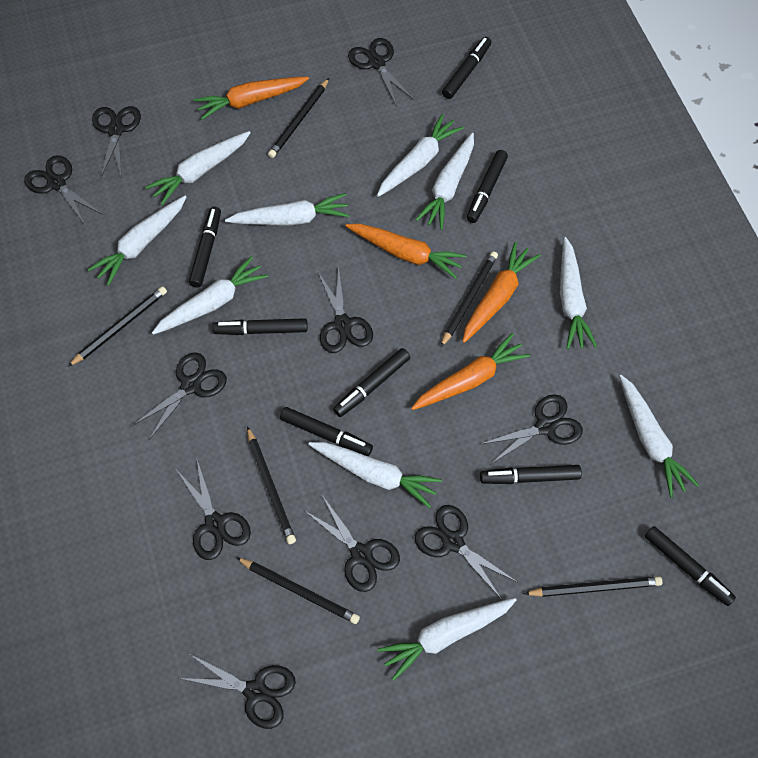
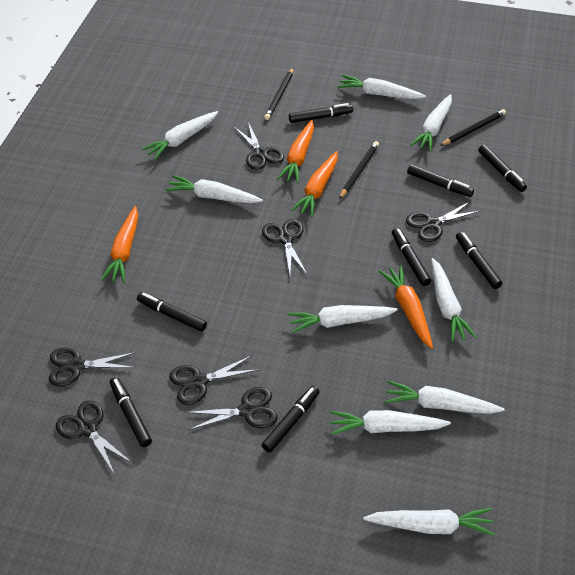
black pencil: 6 -> 3
black scissors: 10 -> 7
white carrot: 10 -> 9

